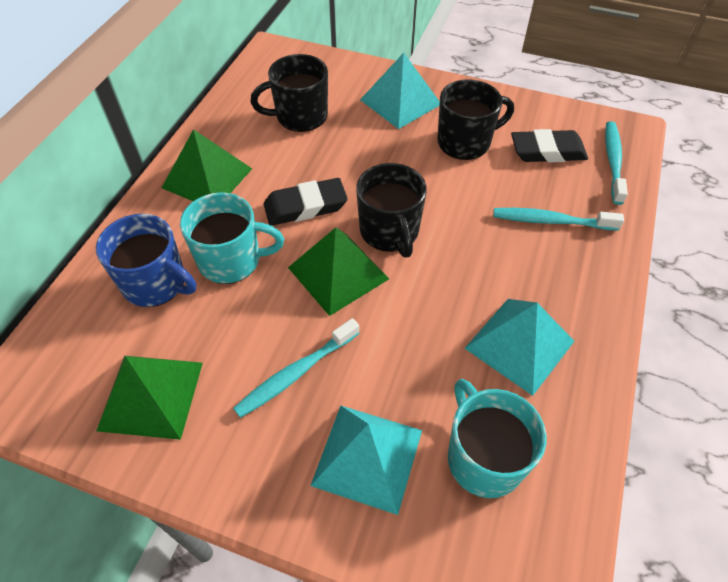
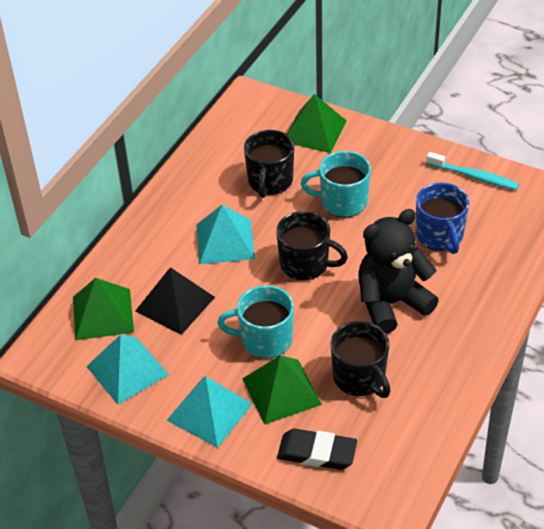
black eraser: 2 -> 1
black pyramid: 0 -> 1
black teddy bear: 0 -> 1
turquoise toothbrush: 3 -> 1

